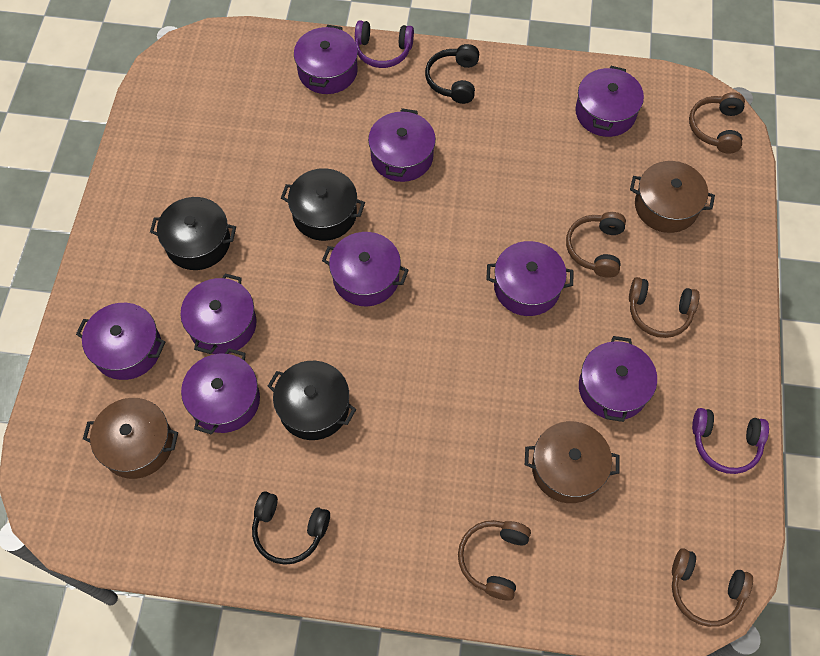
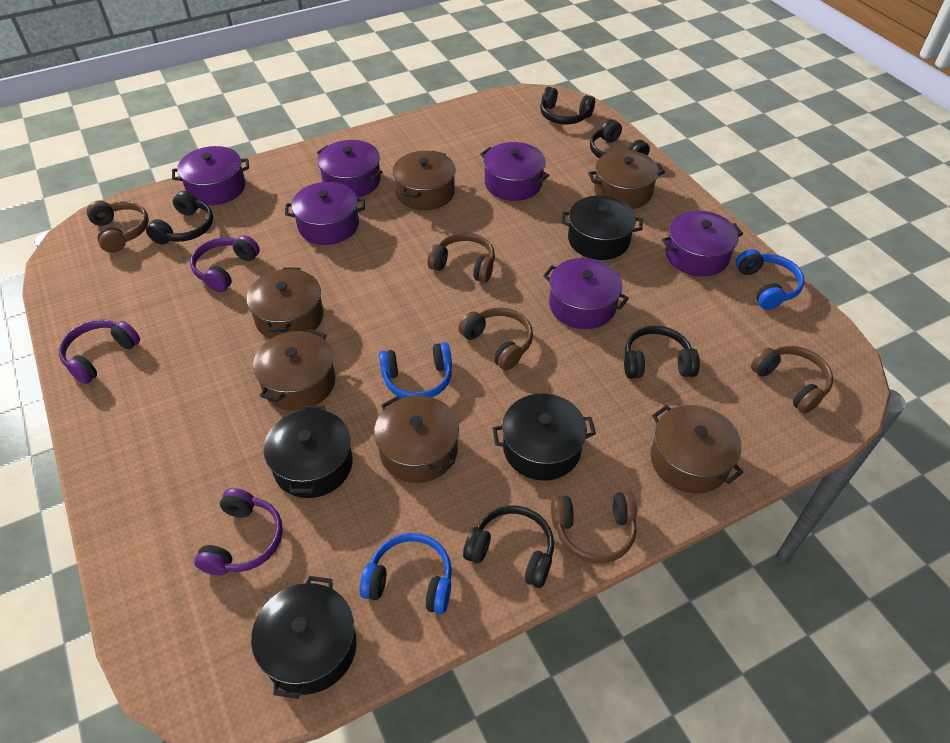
black headphones: 2 -> 5
black pot: 3 -> 4
blue headphones: 0 -> 3
brown pot: 3 -> 6
purple headphones: 2 -> 3
purple pot: 9 -> 6

